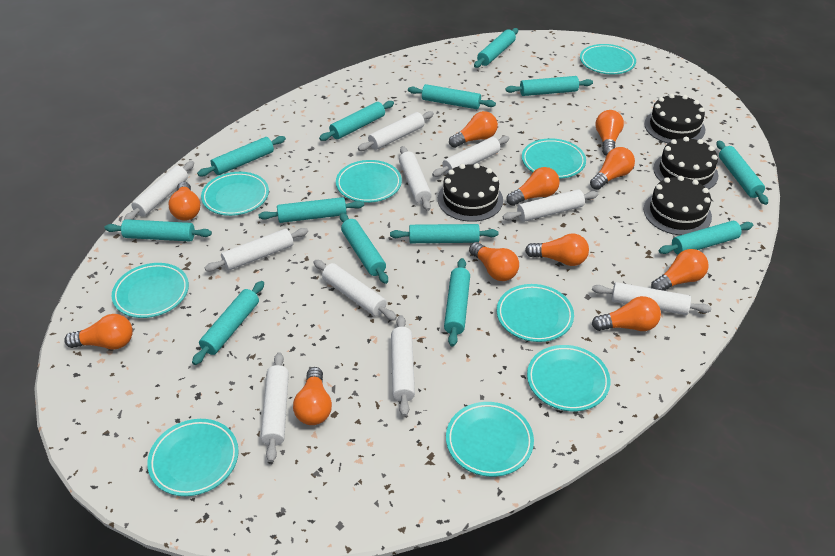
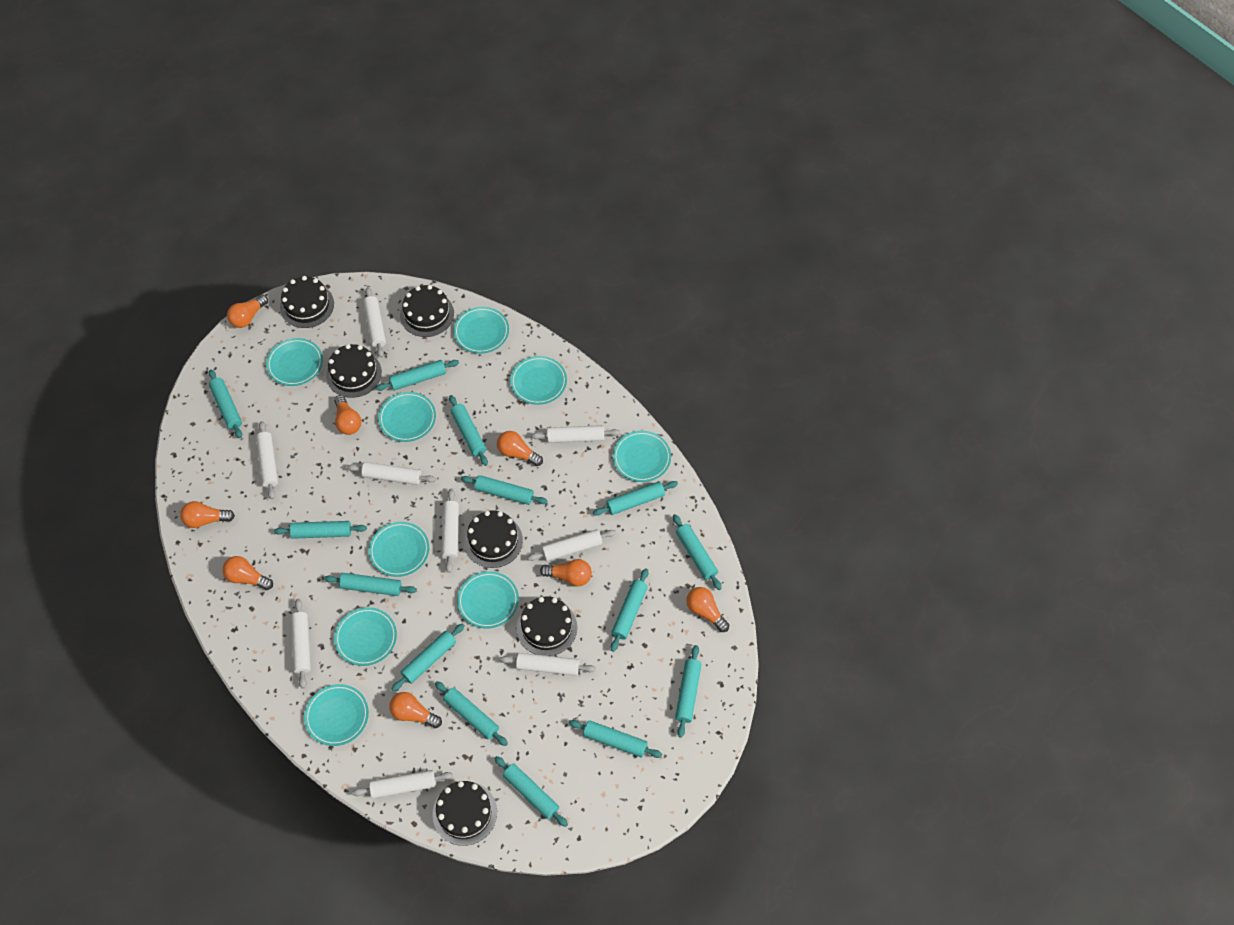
black cake: 4 -> 6
orange light bulb: 11 -> 8
turquoise rolling pin: 13 -> 14
white rolling pin: 10 -> 9

